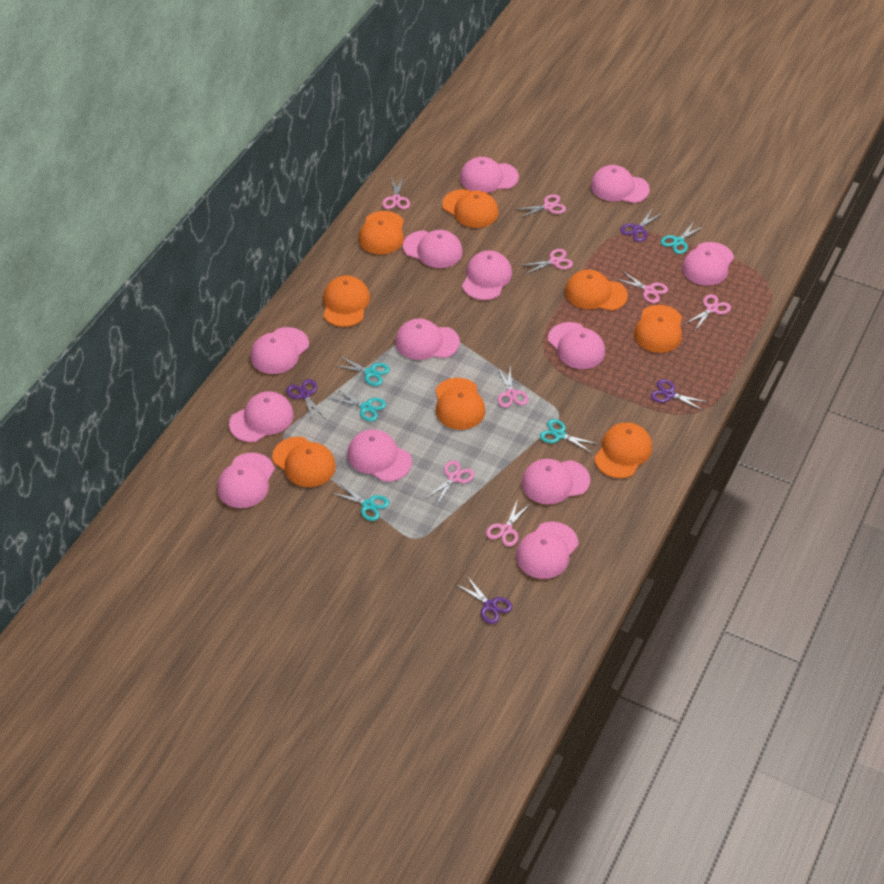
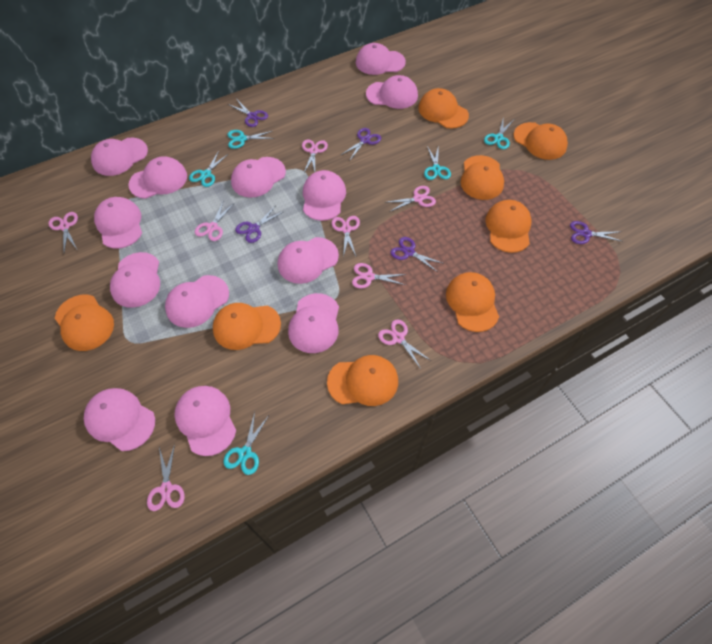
purple scissors: 4 -> 5

